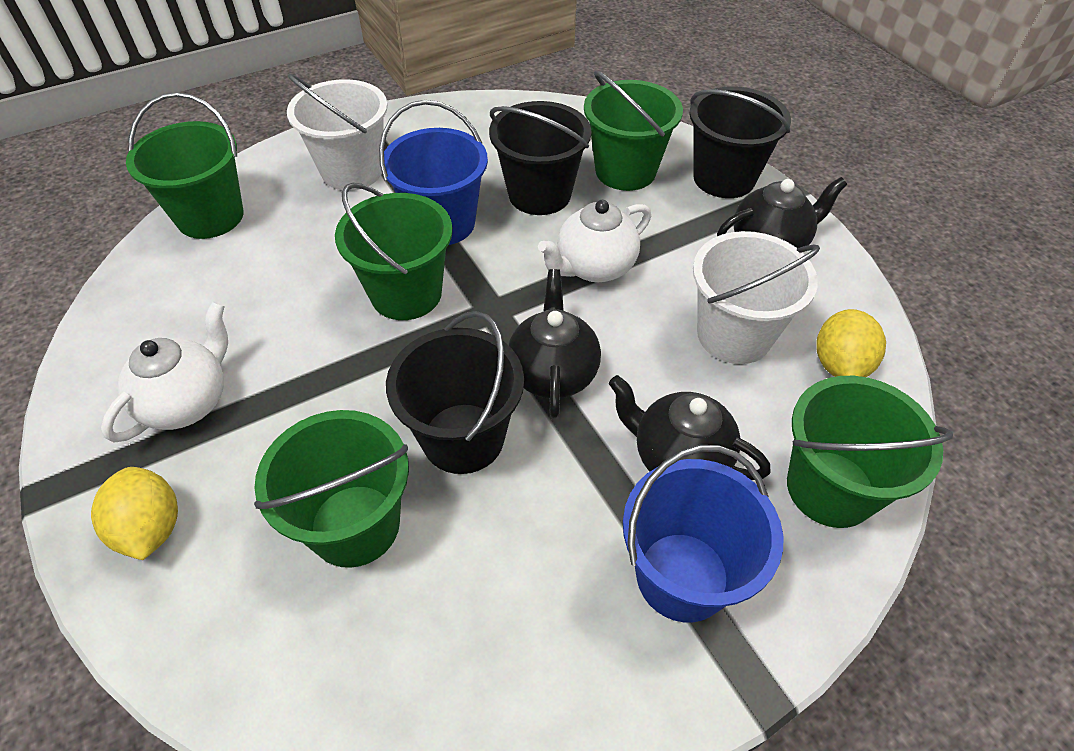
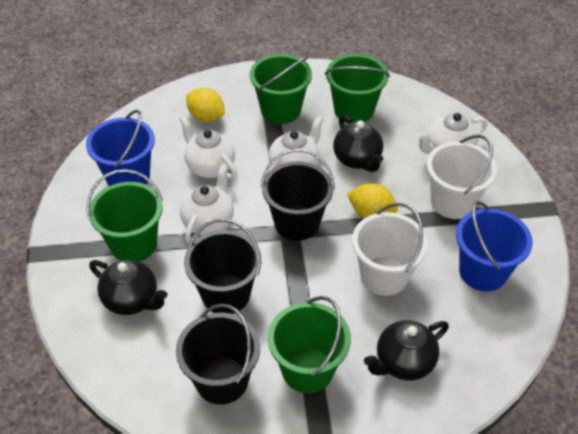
green bucket: 5 -> 4
white teapot: 2 -> 4

